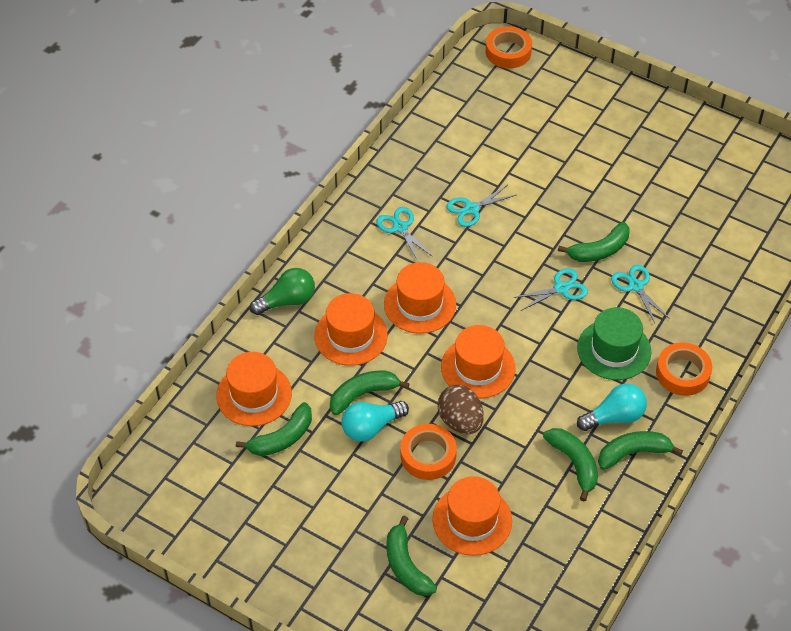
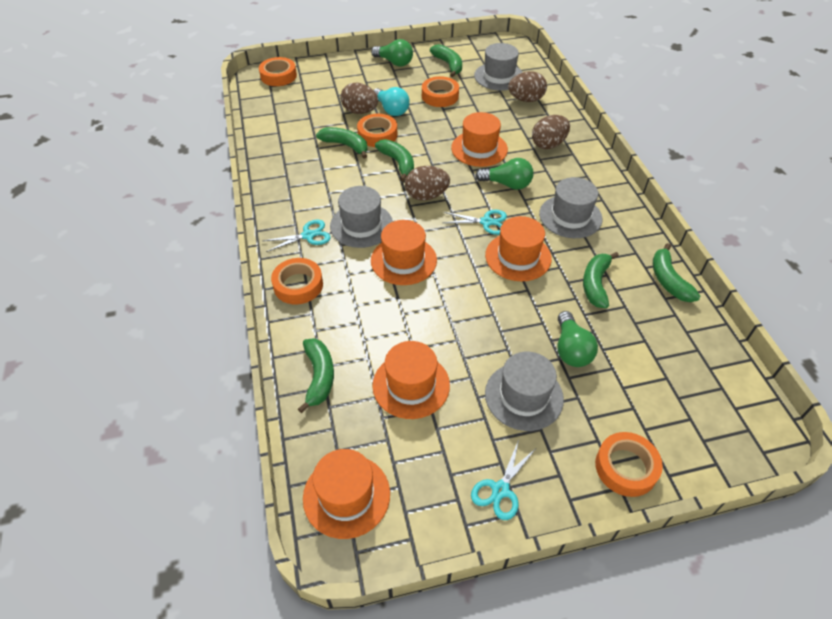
brown egg: 1 -> 4
green hat: 1 -> 0
green light bulb: 1 -> 3
grey hat: 0 -> 4
orange tape: 3 -> 5
turquoise light bulb: 2 -> 1
turquoise scissors: 4 -> 3

